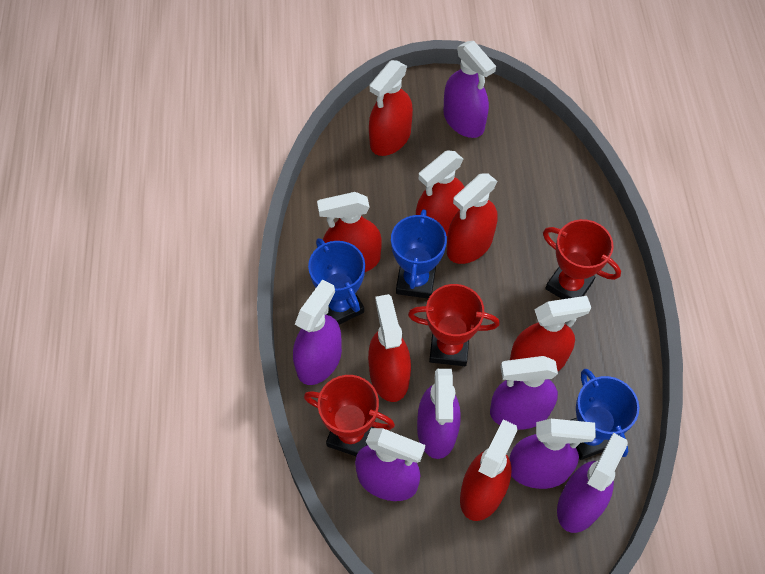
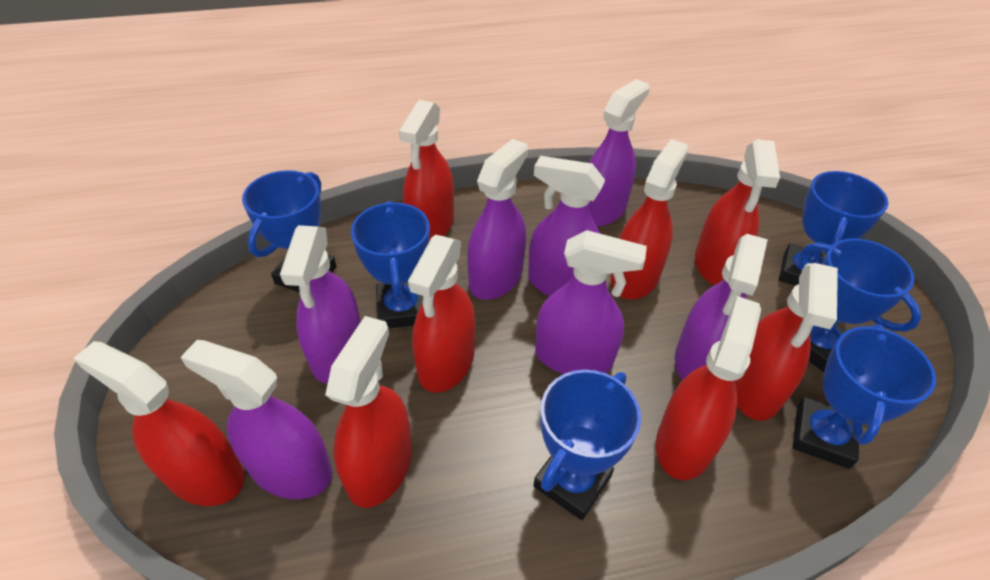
blue trophy: 3 -> 6
red spray bottle: 7 -> 8
red trophy: 3 -> 0

